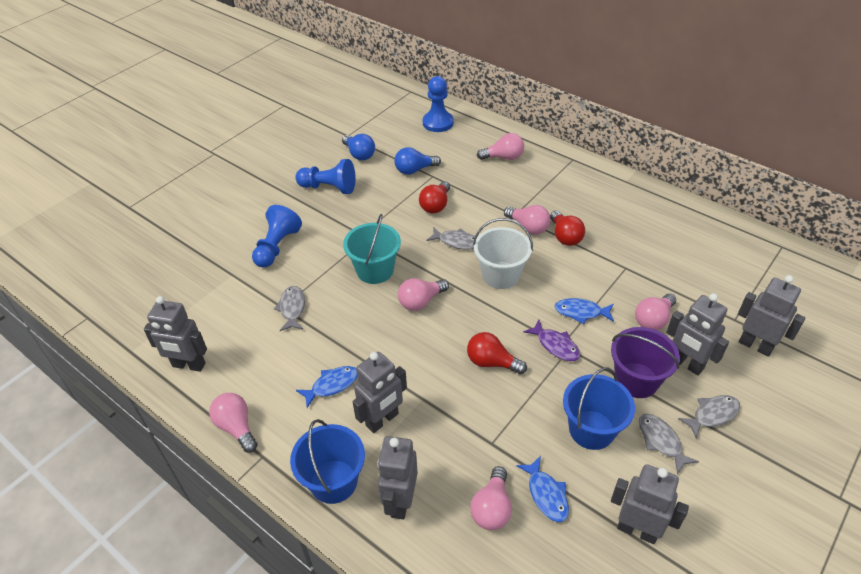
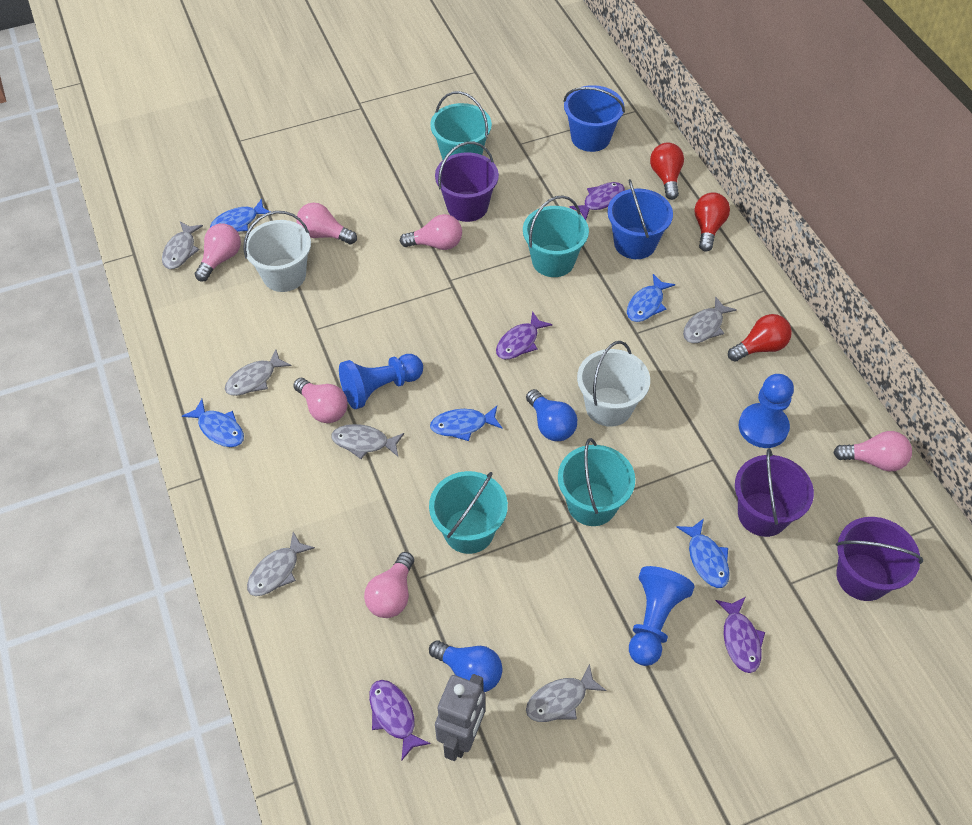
blue fish: 3 -> 5
grey fish: 4 -> 6
grey robot: 6 -> 1
purple bucket: 1 -> 3
purple fish: 1 -> 4
turquoise bucket: 1 -> 4
white bucket: 1 -> 2

